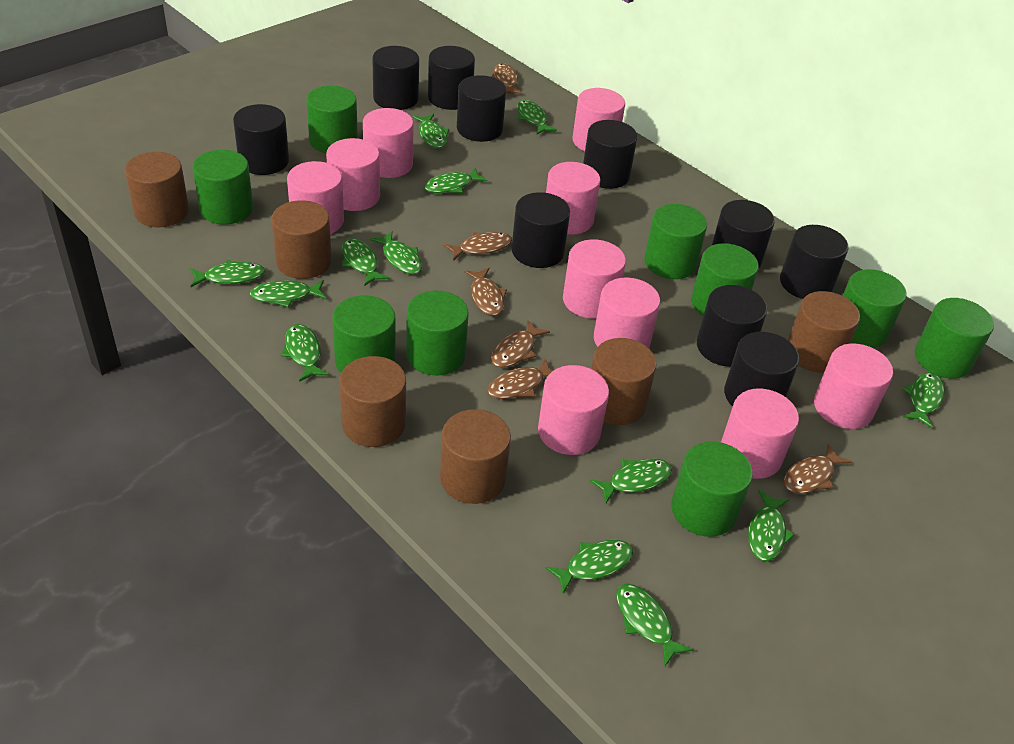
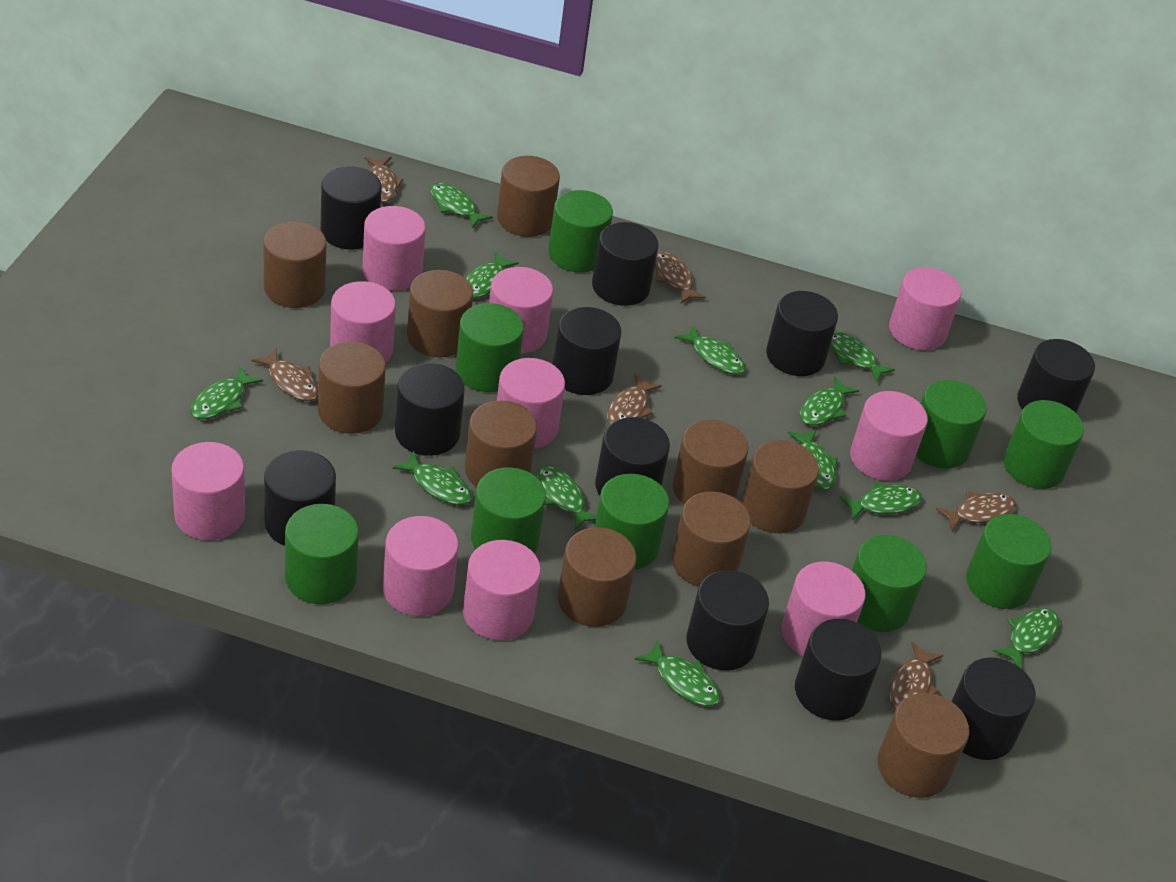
black cylinder: 10 -> 11
brown cylinder: 6 -> 10
green fish: 13 -> 12

